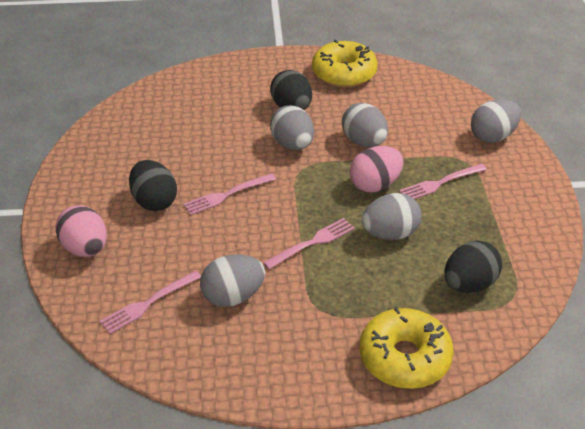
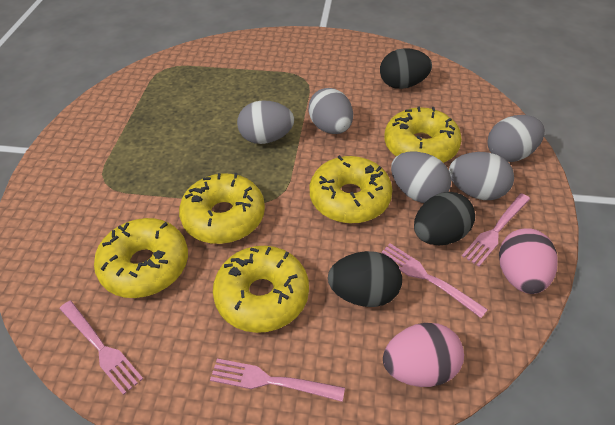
yellow donut: 2 -> 5

